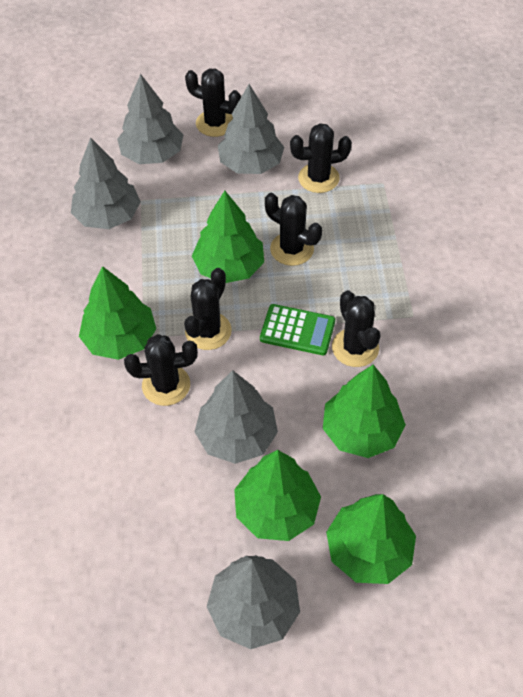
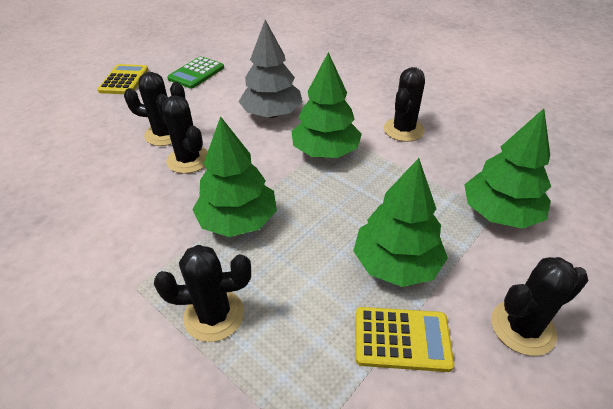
black cactus: 6 -> 5
green tree: 5 -> 4
grey tree: 5 -> 1
yellow calculator: 0 -> 2

